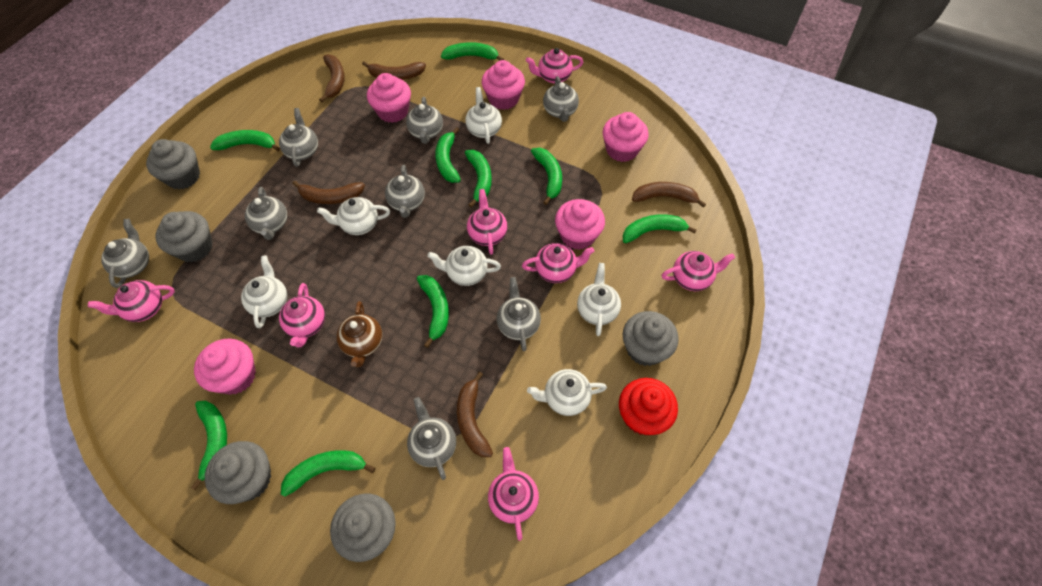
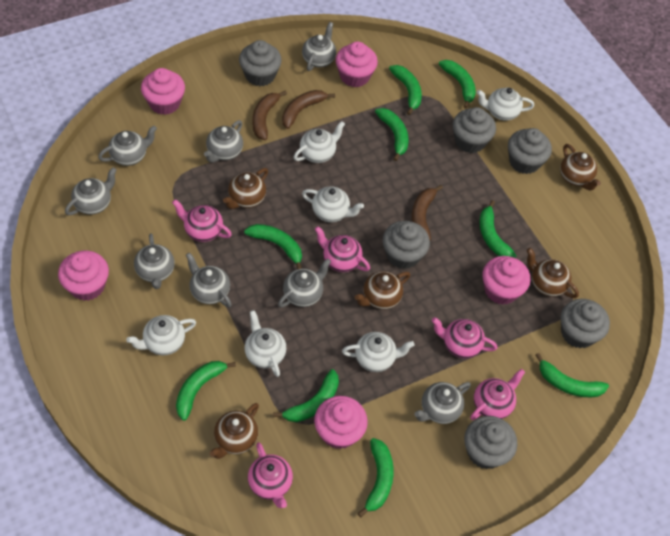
brown banana: 5 -> 3
brown teapot: 1 -> 5
grey cupcake: 5 -> 6
pink teapot: 7 -> 5
red cupcake: 1 -> 0

